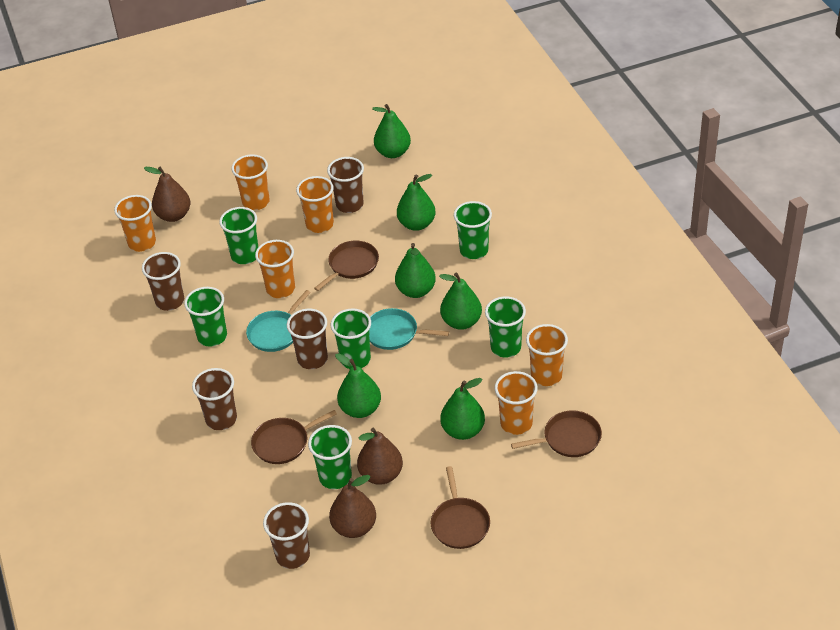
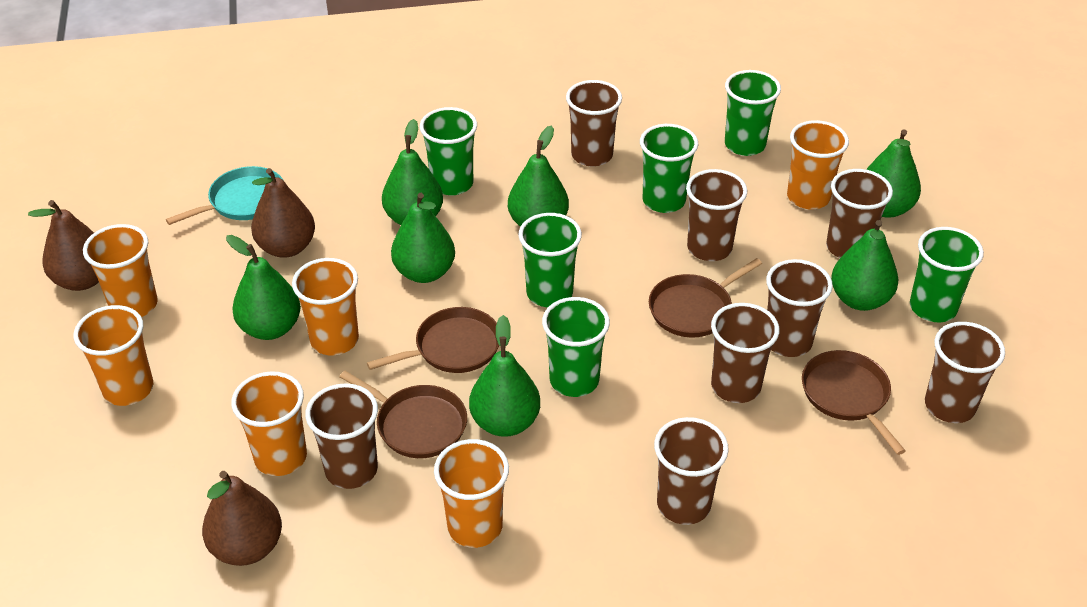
brown cup: 5 -> 8
green pear: 6 -> 7
turquoise pan: 2 -> 1

